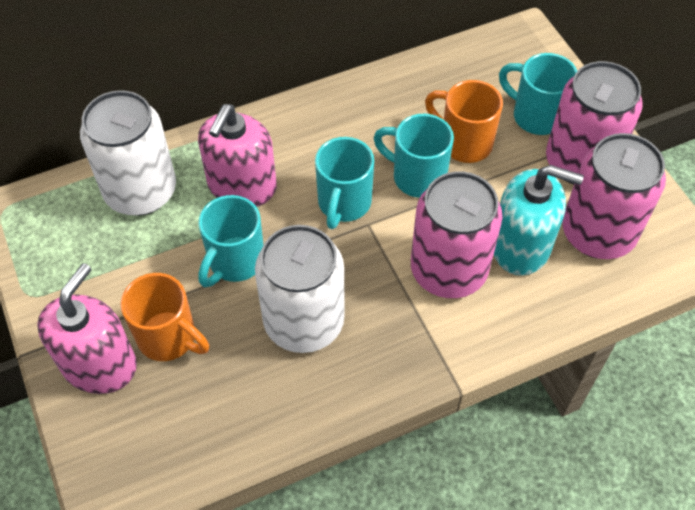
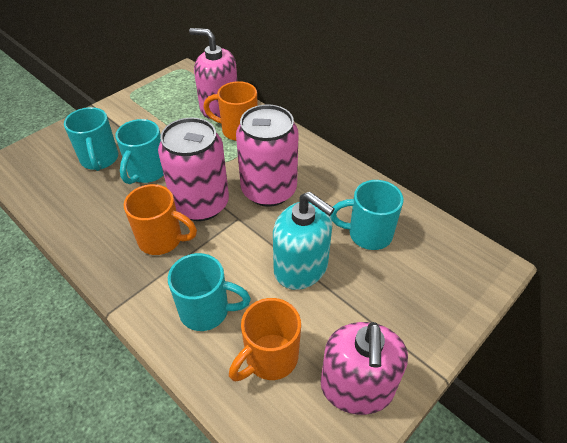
orange mug: 2 -> 3
pink can: 3 -> 2
white can: 2 -> 0

